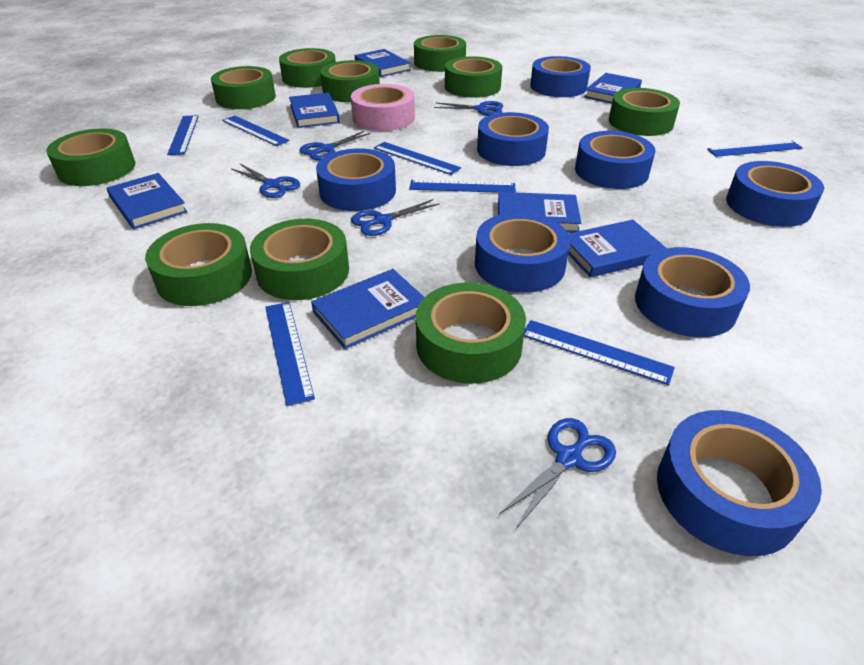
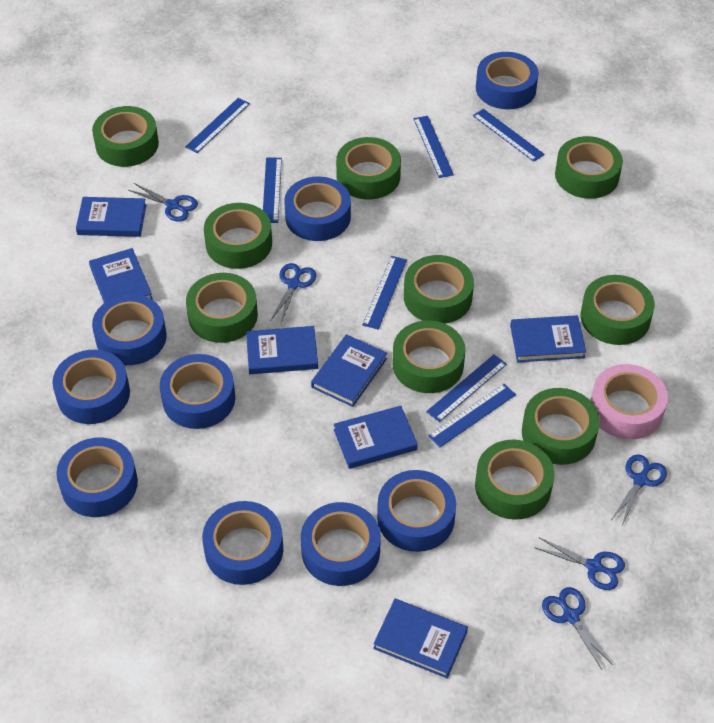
blue tape: 8 -> 9

